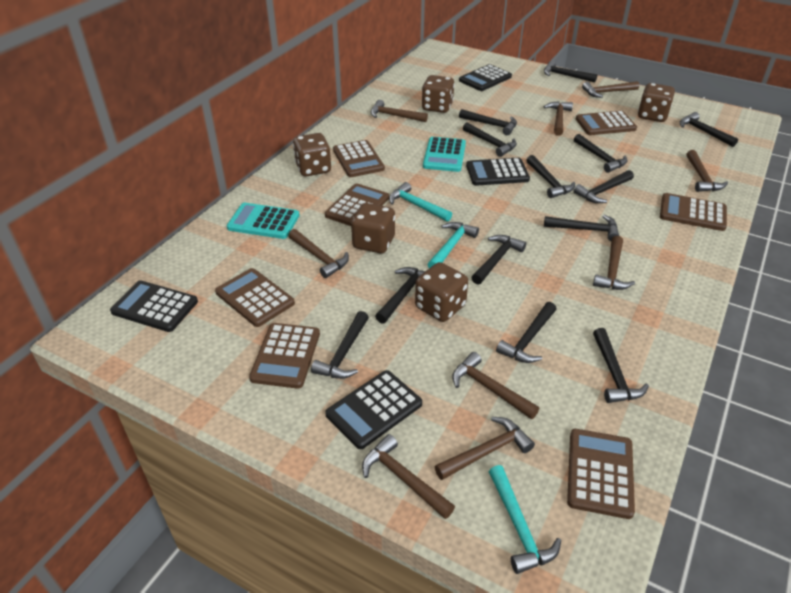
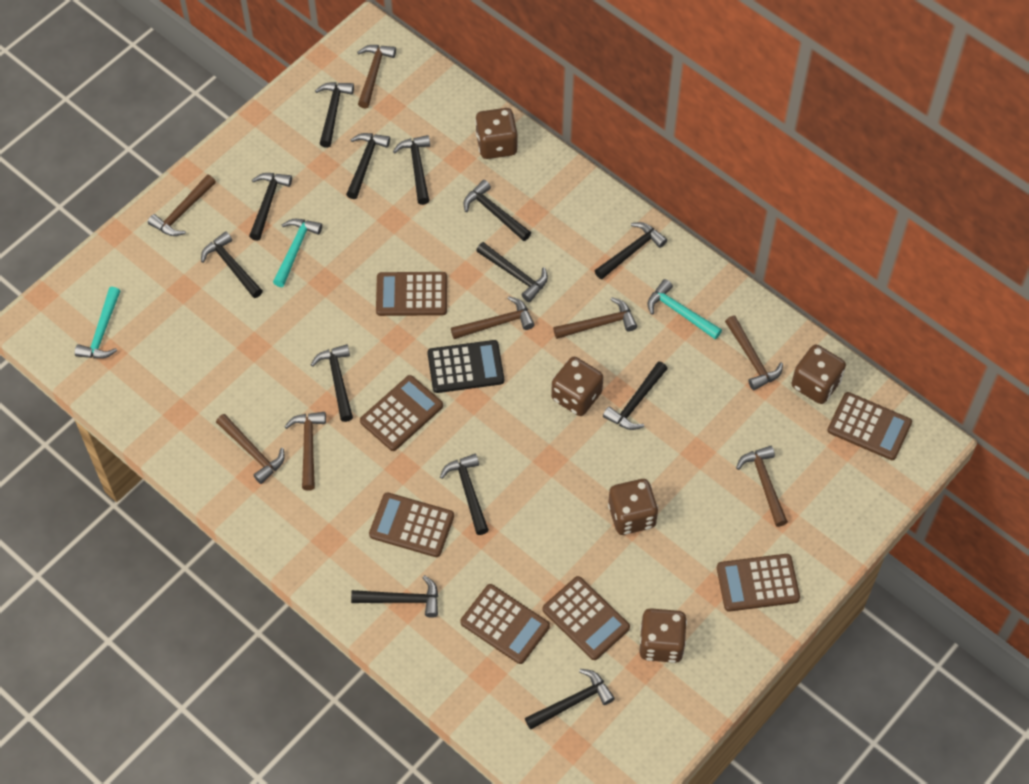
black calculator: 4 -> 1
brown hammer: 9 -> 8
turquoise calculator: 2 -> 0

